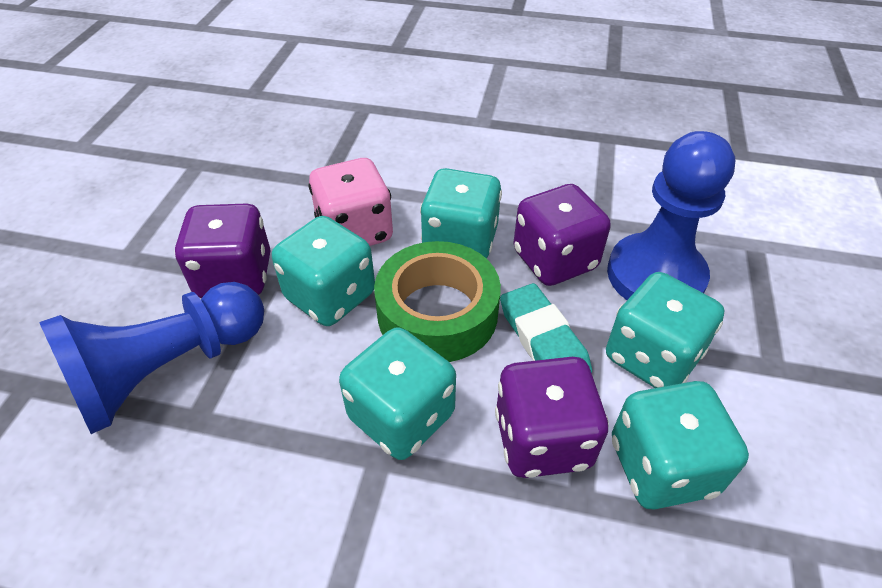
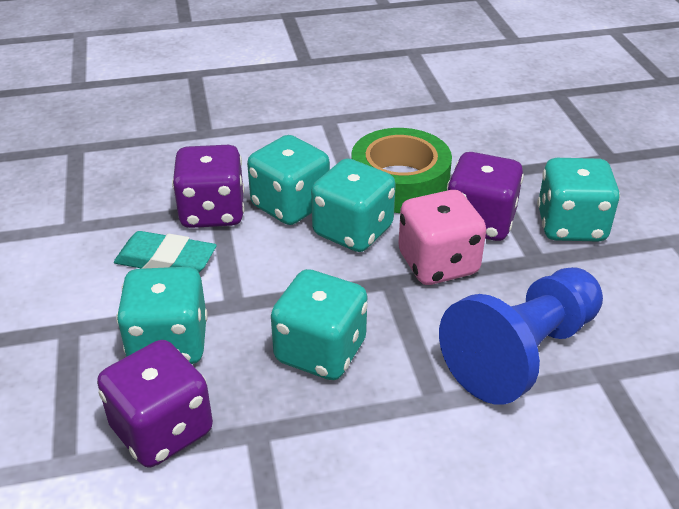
blue pawn: 2 -> 1

